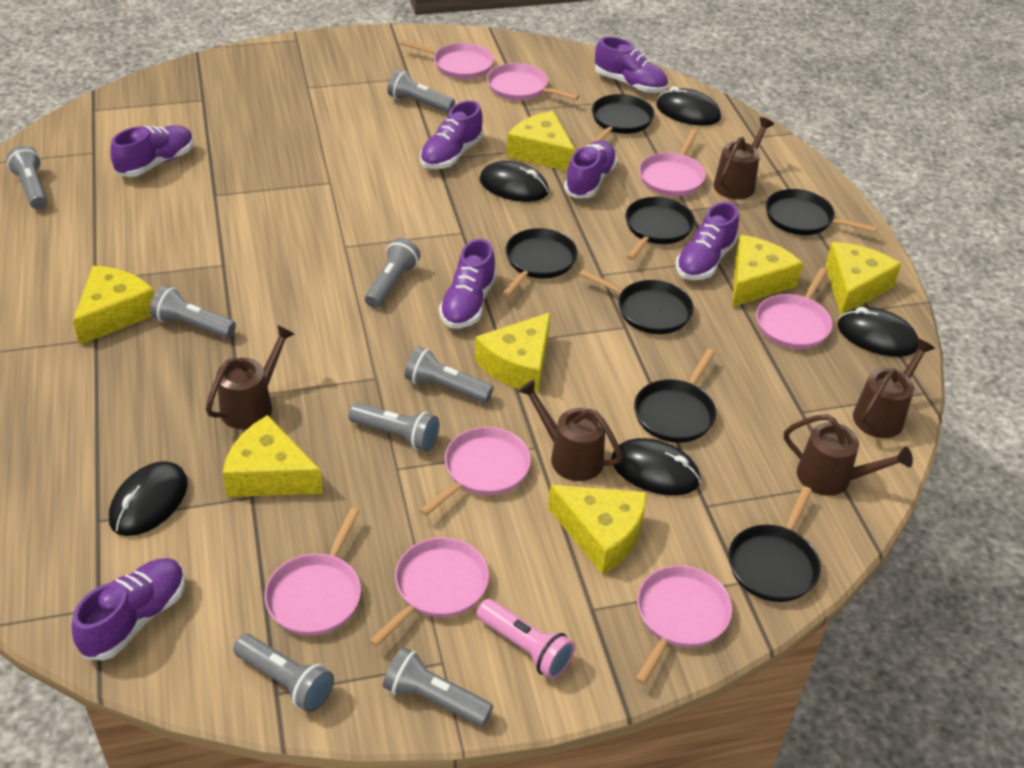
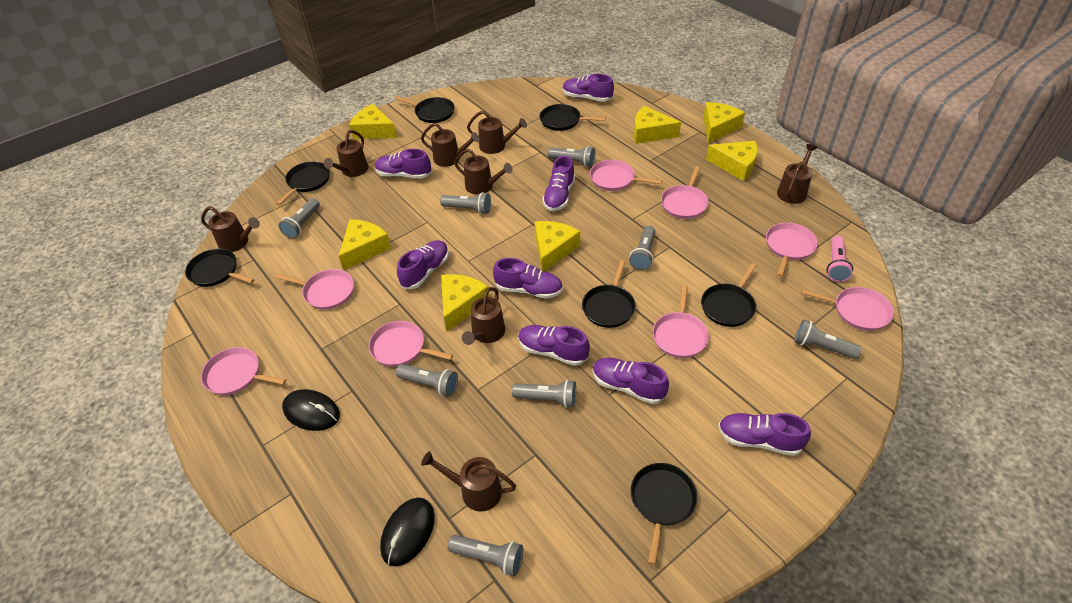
black mouse: 5 -> 2
brown watering can: 5 -> 8
purple shoe: 7 -> 8

